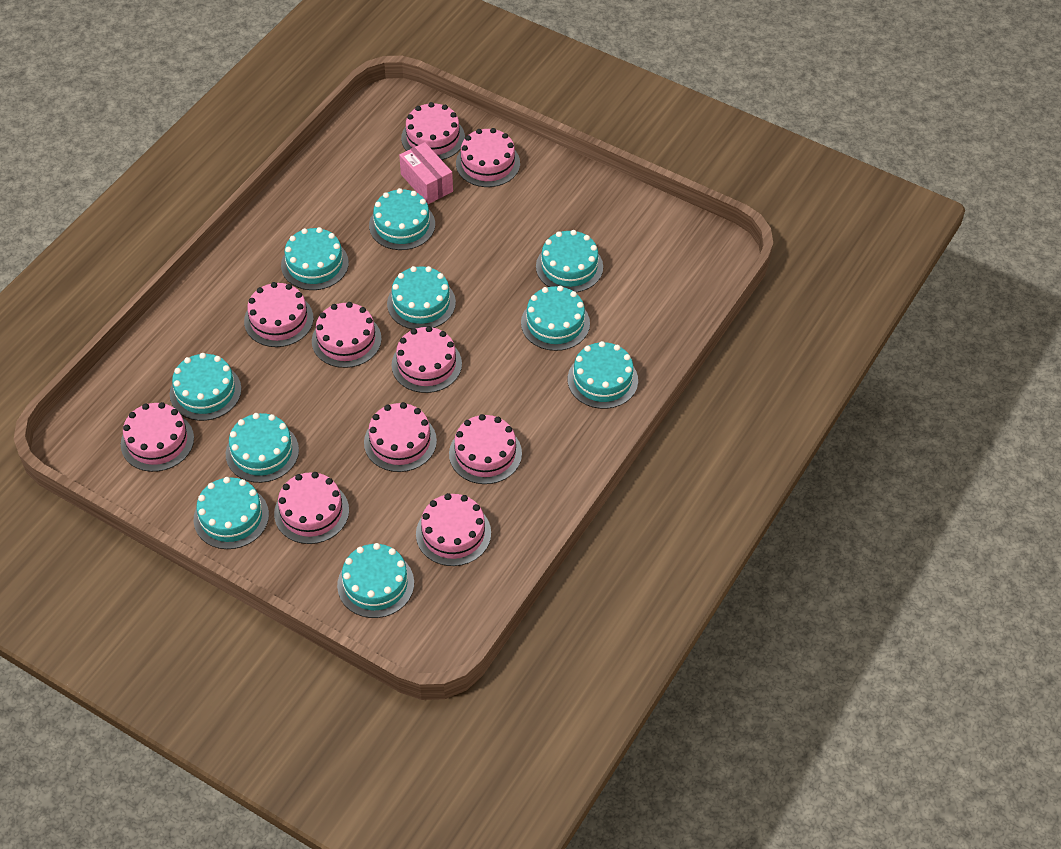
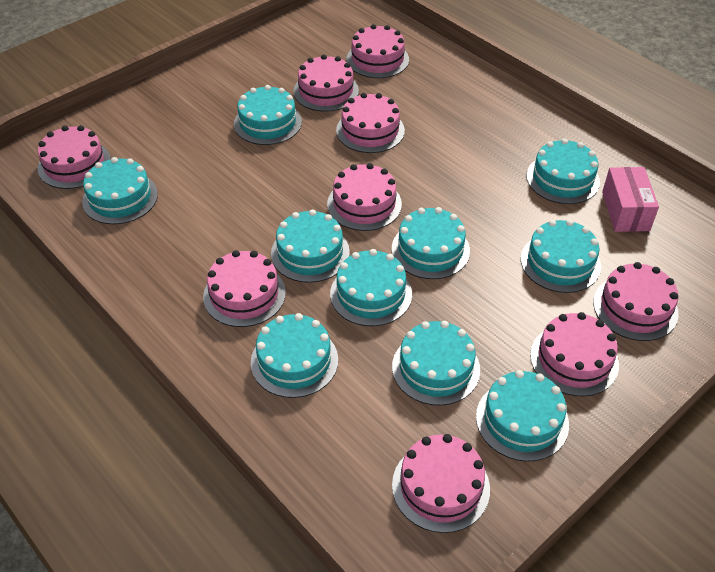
pink cake: 10 -> 9

